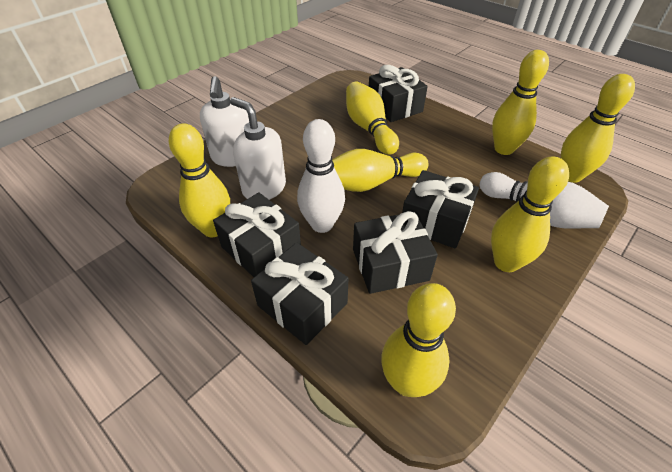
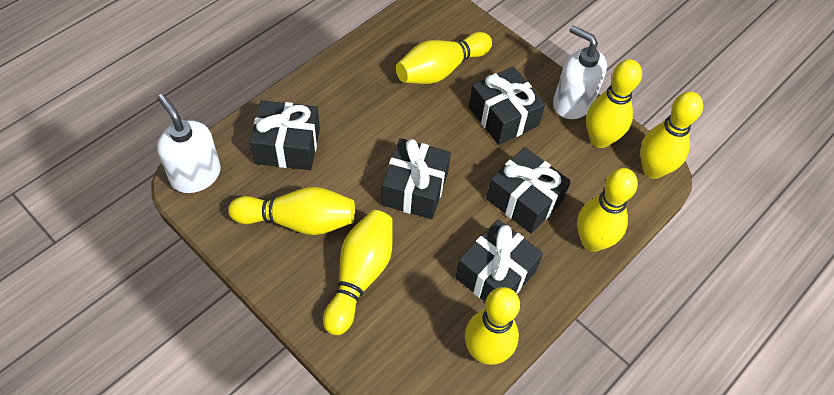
white bowling pin: 2 -> 0

